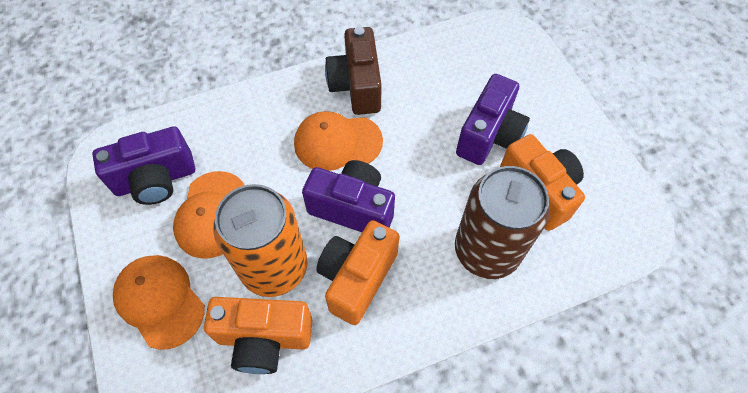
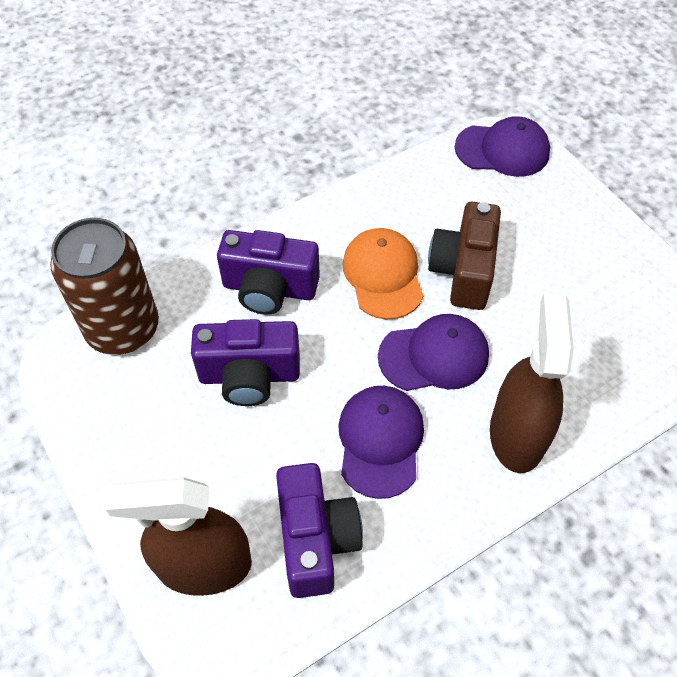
brown spray bottle: 0 -> 2
orange camera: 3 -> 0
orange can: 1 -> 0
orange cap: 3 -> 1
purple cap: 0 -> 3

